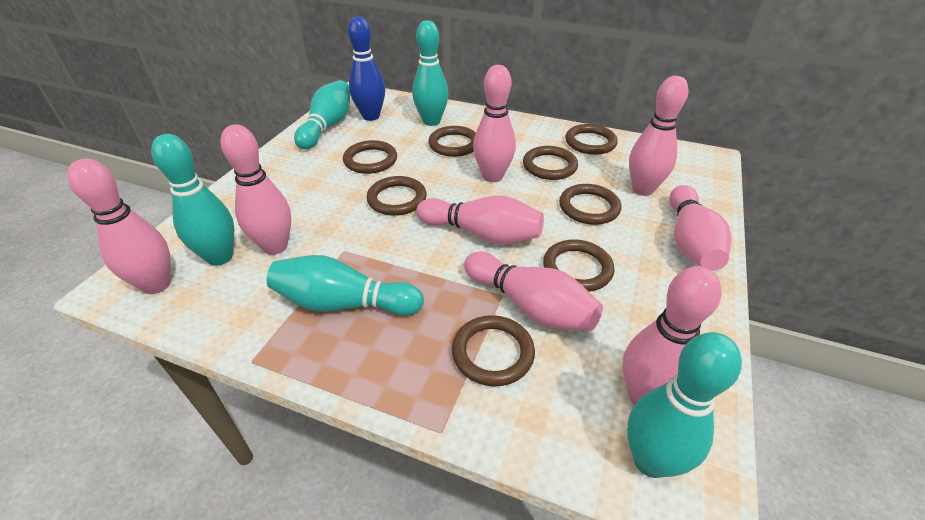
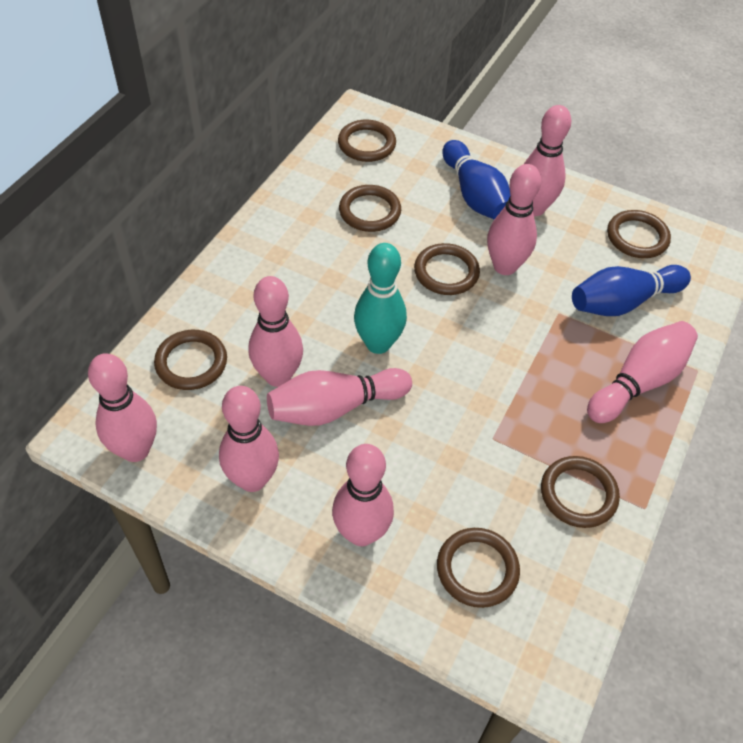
blue bowling pin: 1 -> 2
brown ring: 8 -> 7
turquoise bowling pin: 5 -> 1

